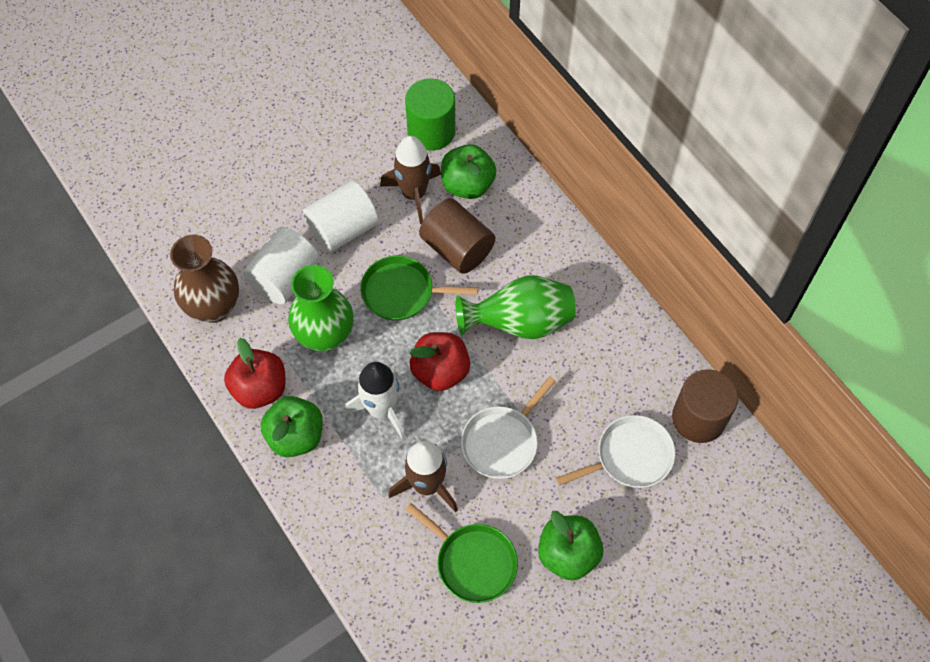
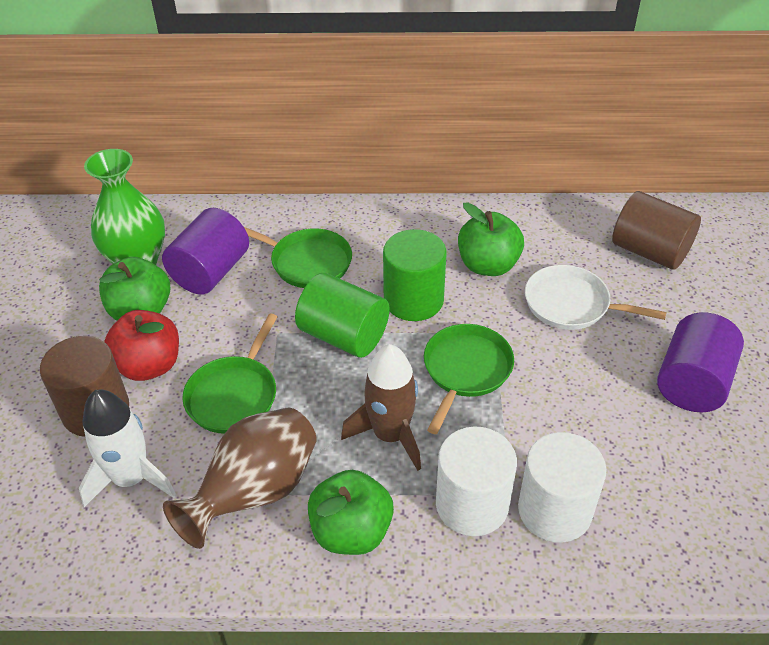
brown rocket: 2 -> 1
green cylinder: 1 -> 2
green pan: 2 -> 3
green vase: 2 -> 1
purple cylinder: 0 -> 2
red apple: 2 -> 1
white pan: 2 -> 1

